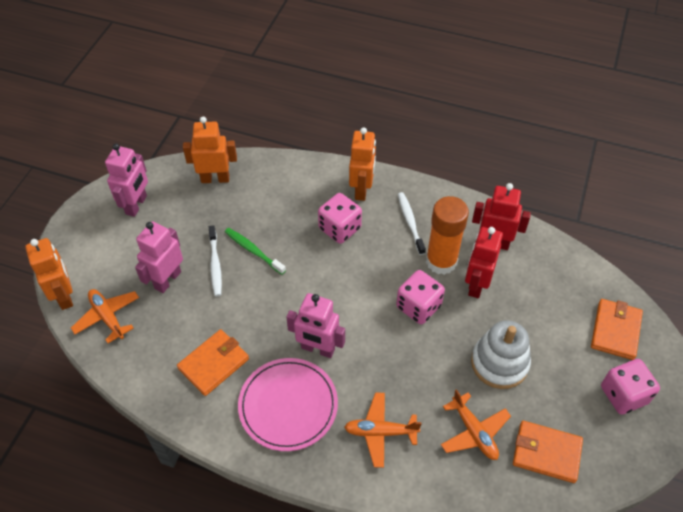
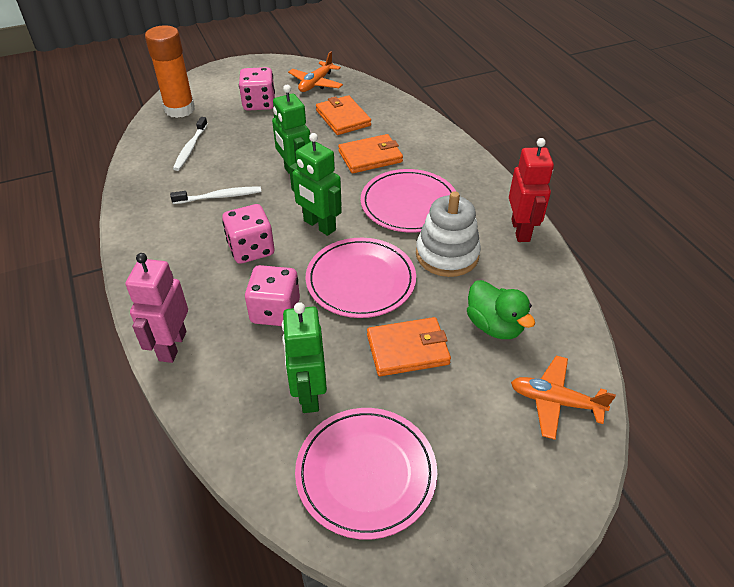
green duck: 0 -> 1
green robot: 0 -> 3
green toothbrush: 1 -> 0
orange plane: 3 -> 2
orange robot: 3 -> 0
pink plate: 1 -> 3
pink robot: 3 -> 1
red robot: 2 -> 1

